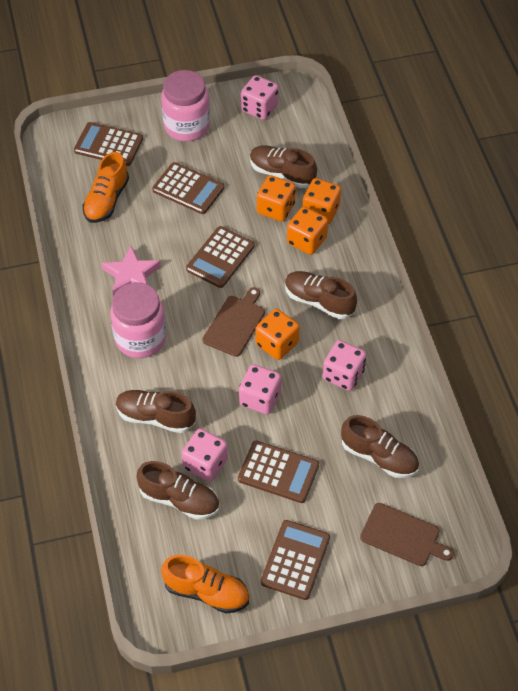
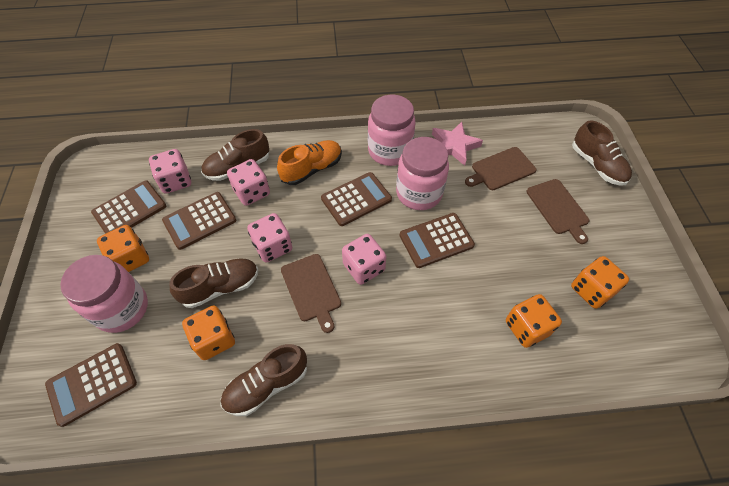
brown cutting board: 2 -> 3
brown shoe: 5 -> 4
orange shoe: 2 -> 1
pink jar: 2 -> 3

